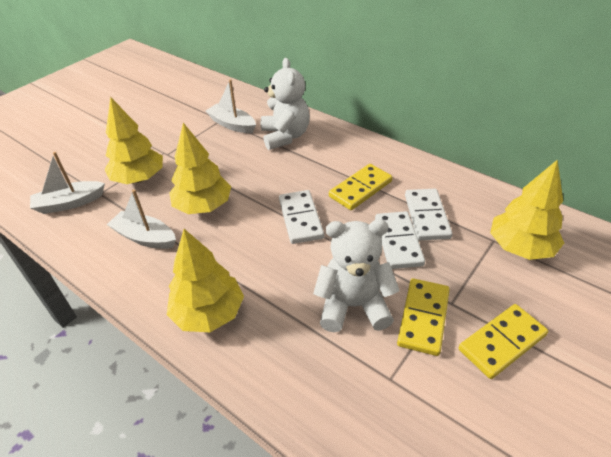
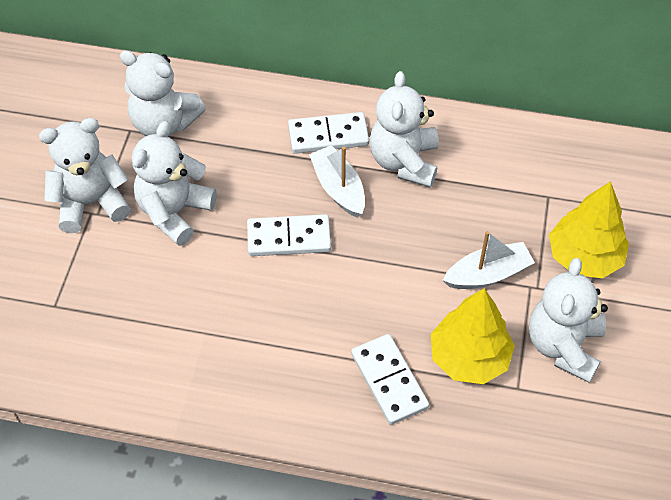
white boat: 3 -> 2
white teddy bear: 2 -> 5
yellow domino: 3 -> 0
yellow tree: 4 -> 2

